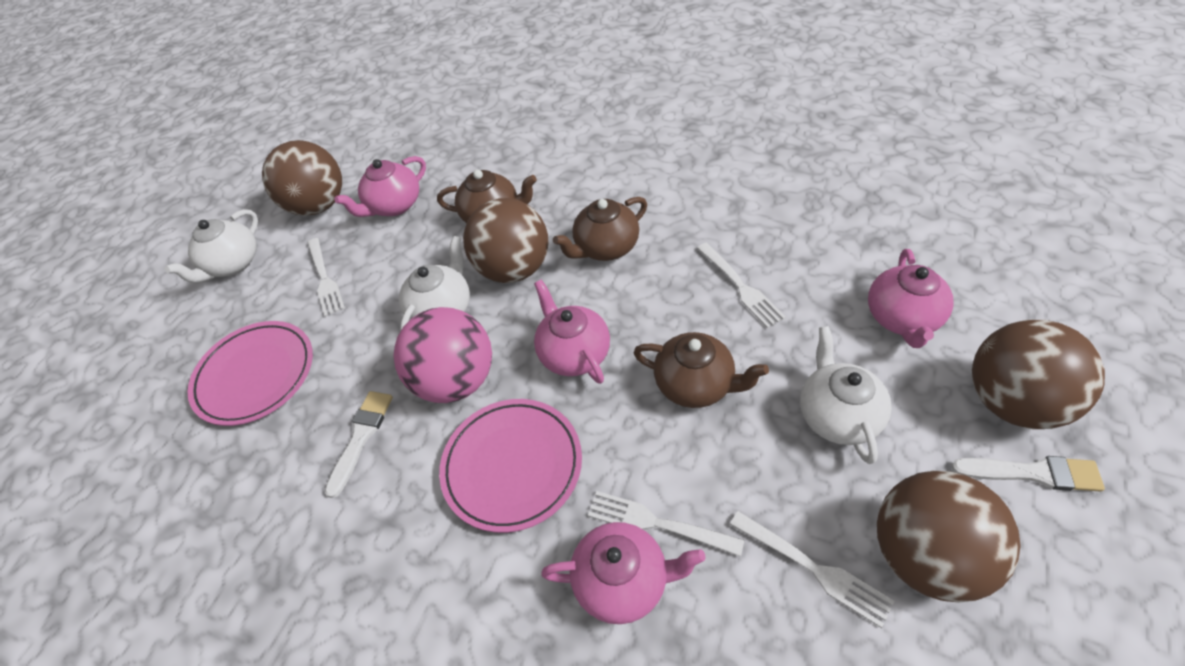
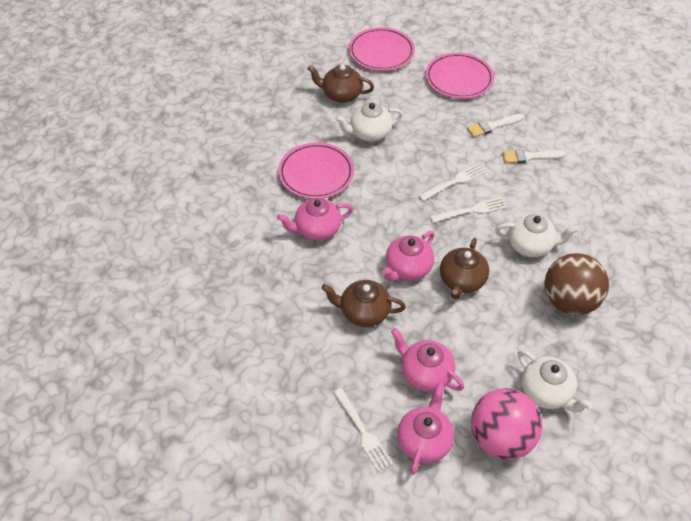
brown ball: 4 -> 1
pink plate: 2 -> 3
white fork: 4 -> 3

